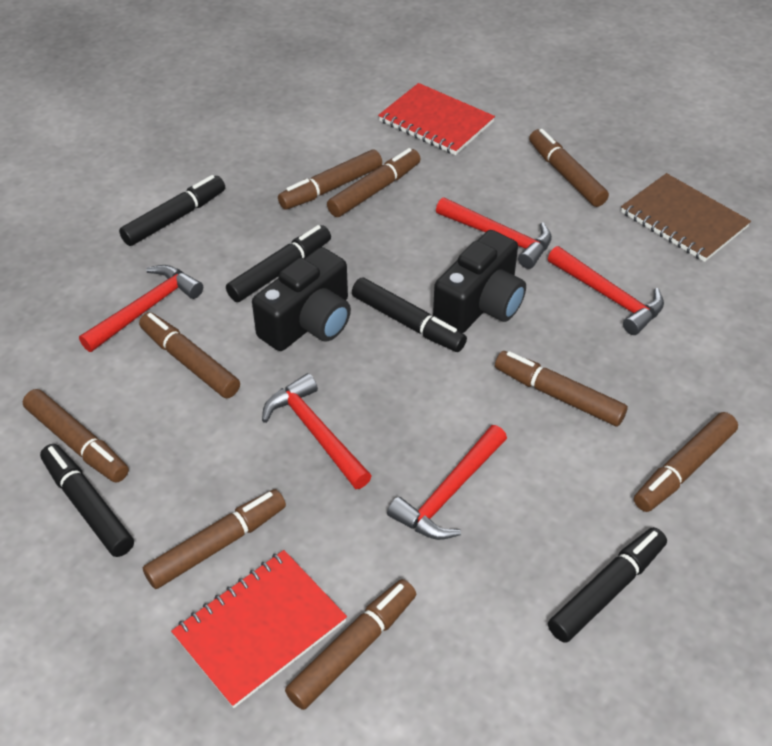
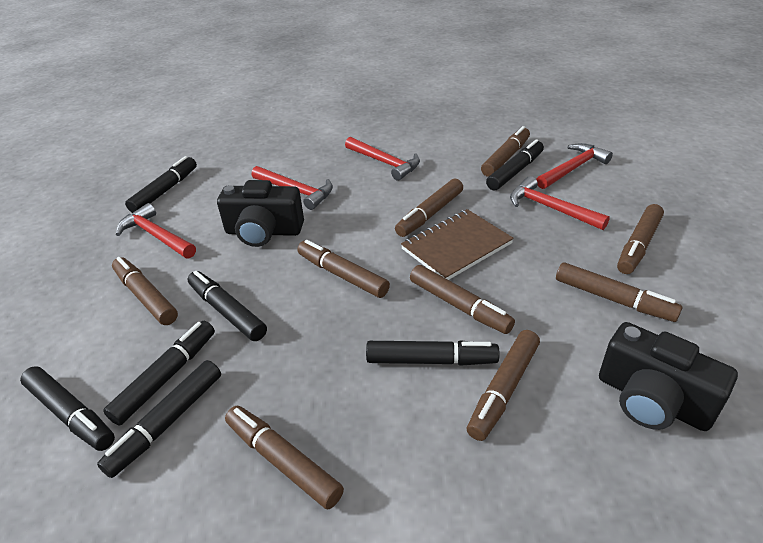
black marker: 5 -> 7
red notebook: 2 -> 0

